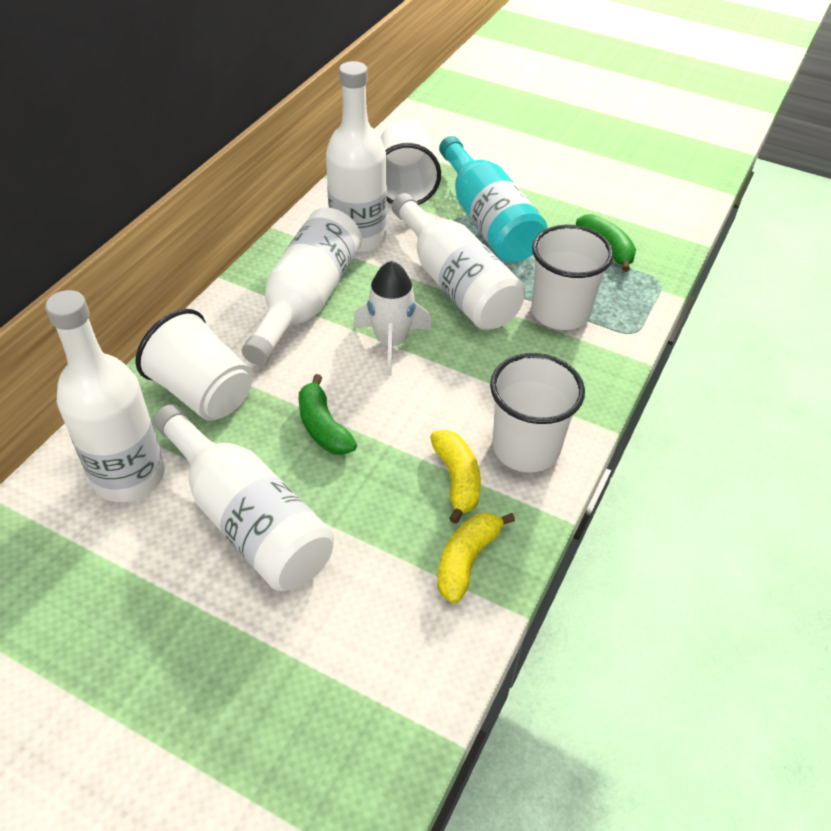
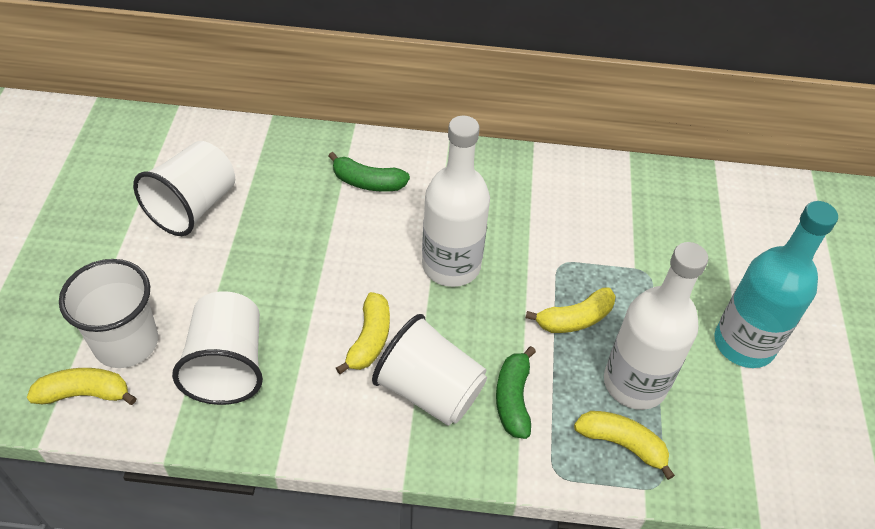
white bottle: 5 -> 2
white rocket: 1 -> 0
yellow banana: 2 -> 4

